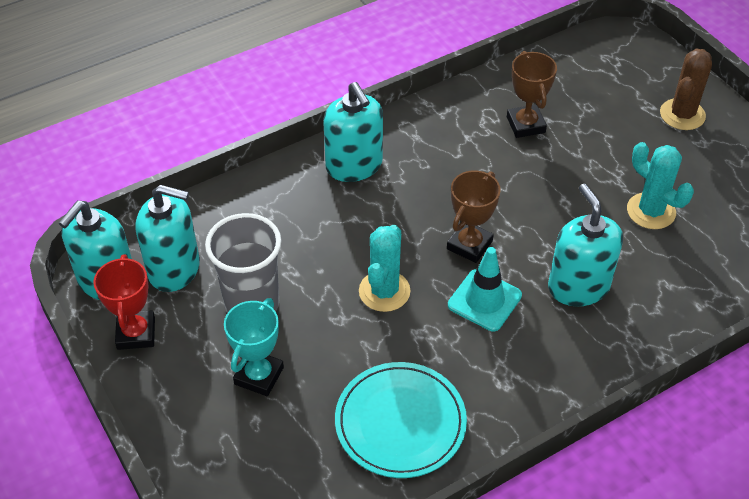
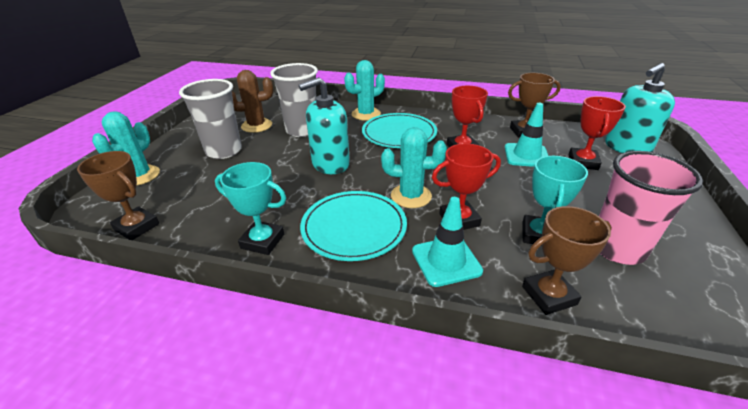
brown trophy: 2 -> 3
grey cup: 1 -> 2
pink cup: 0 -> 1
red trophy: 1 -> 3
turquoise cactus: 2 -> 3
turquoise plate: 1 -> 2
turquoise soap dispenser: 4 -> 2
turquoise traffic cone: 1 -> 2
turquoise trophy: 1 -> 2

